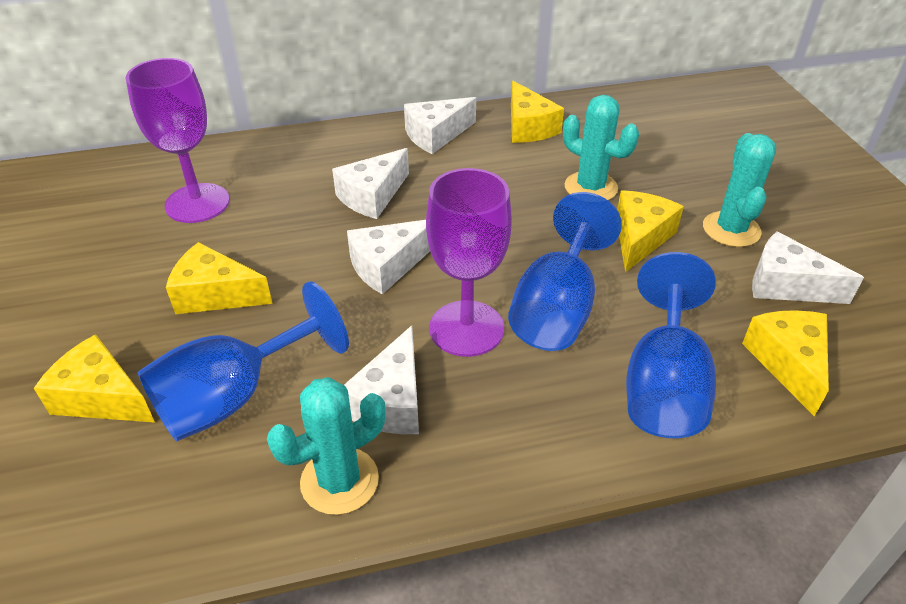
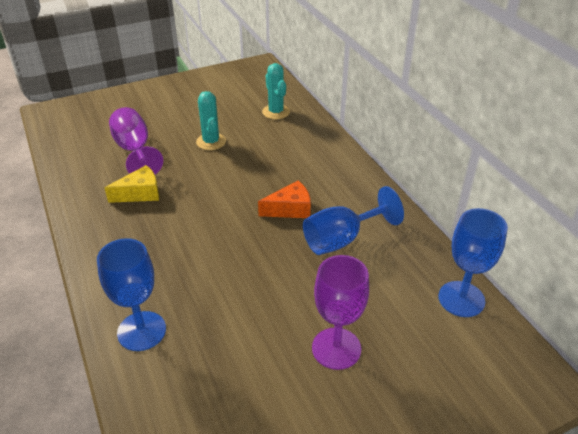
orange cheese: 0 -> 1
turquoise cactus: 3 -> 2
white cheese: 5 -> 0
yellow cheese: 5 -> 1

